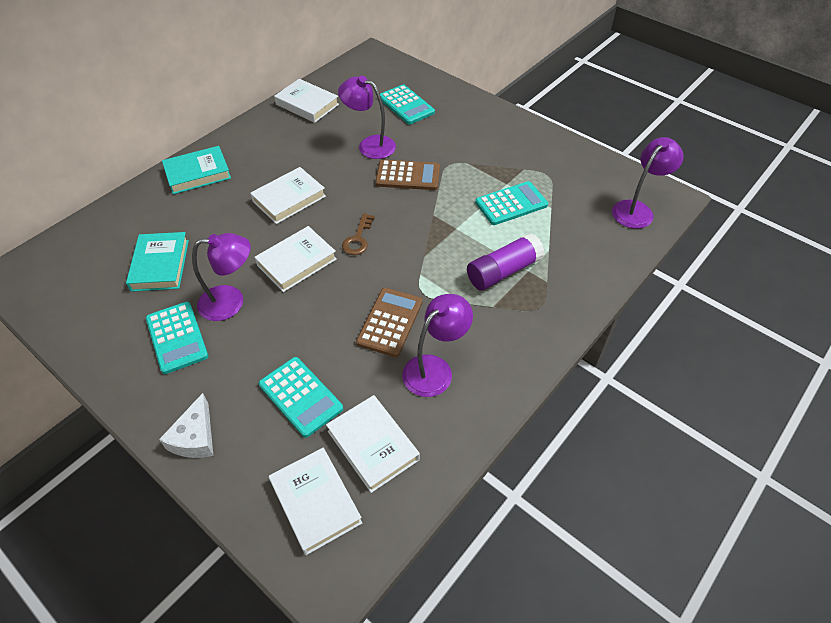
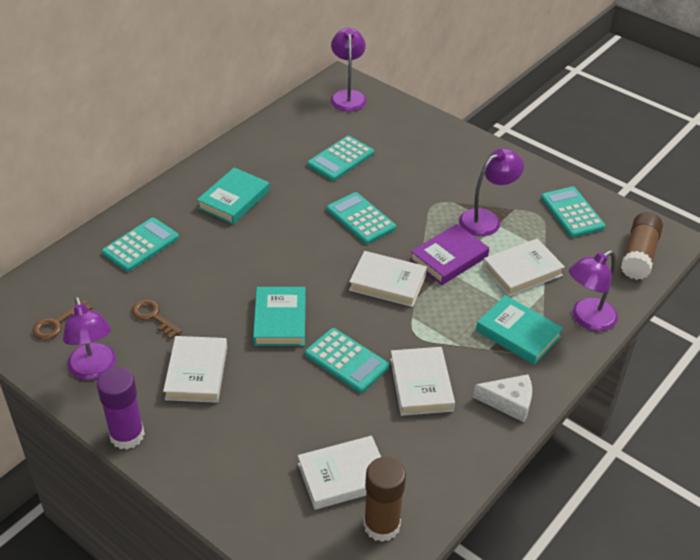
brown calculator: 2 -> 0
brown glue stick: 0 -> 2
brown key: 1 -> 2
purple book: 0 -> 1
turquoise book: 2 -> 3
turquoise calculator: 4 -> 5

